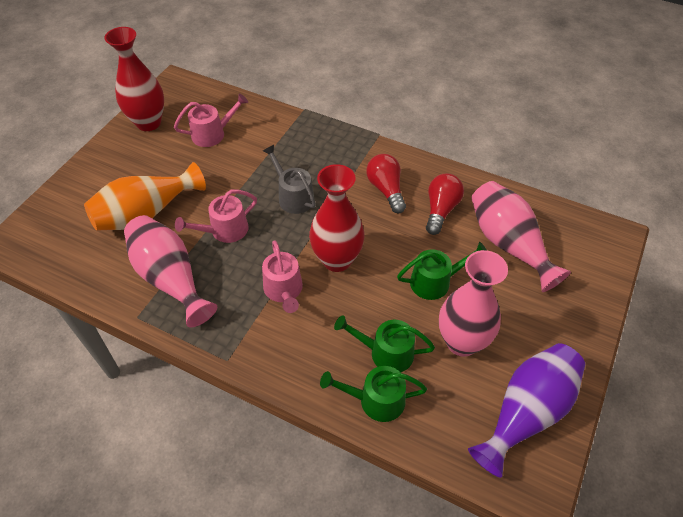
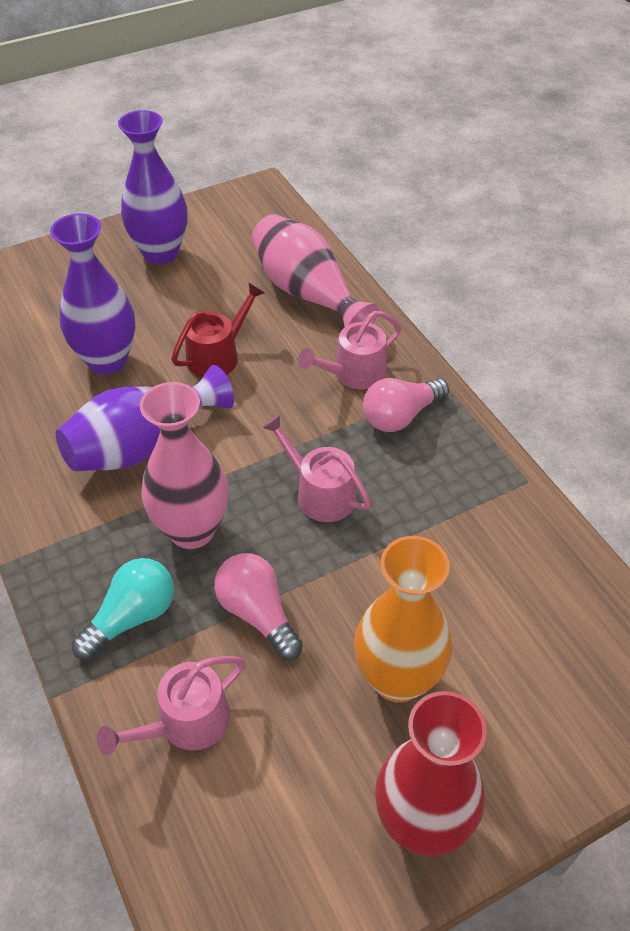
green watering can: 3 -> 0
grey watering can: 1 -> 0
pink light bulb: 0 -> 2
pink vase: 3 -> 2
purple vase: 1 -> 3
red light bulb: 2 -> 0
red vase: 2 -> 1
red watering can: 0 -> 1
turquoise light bulb: 0 -> 1

